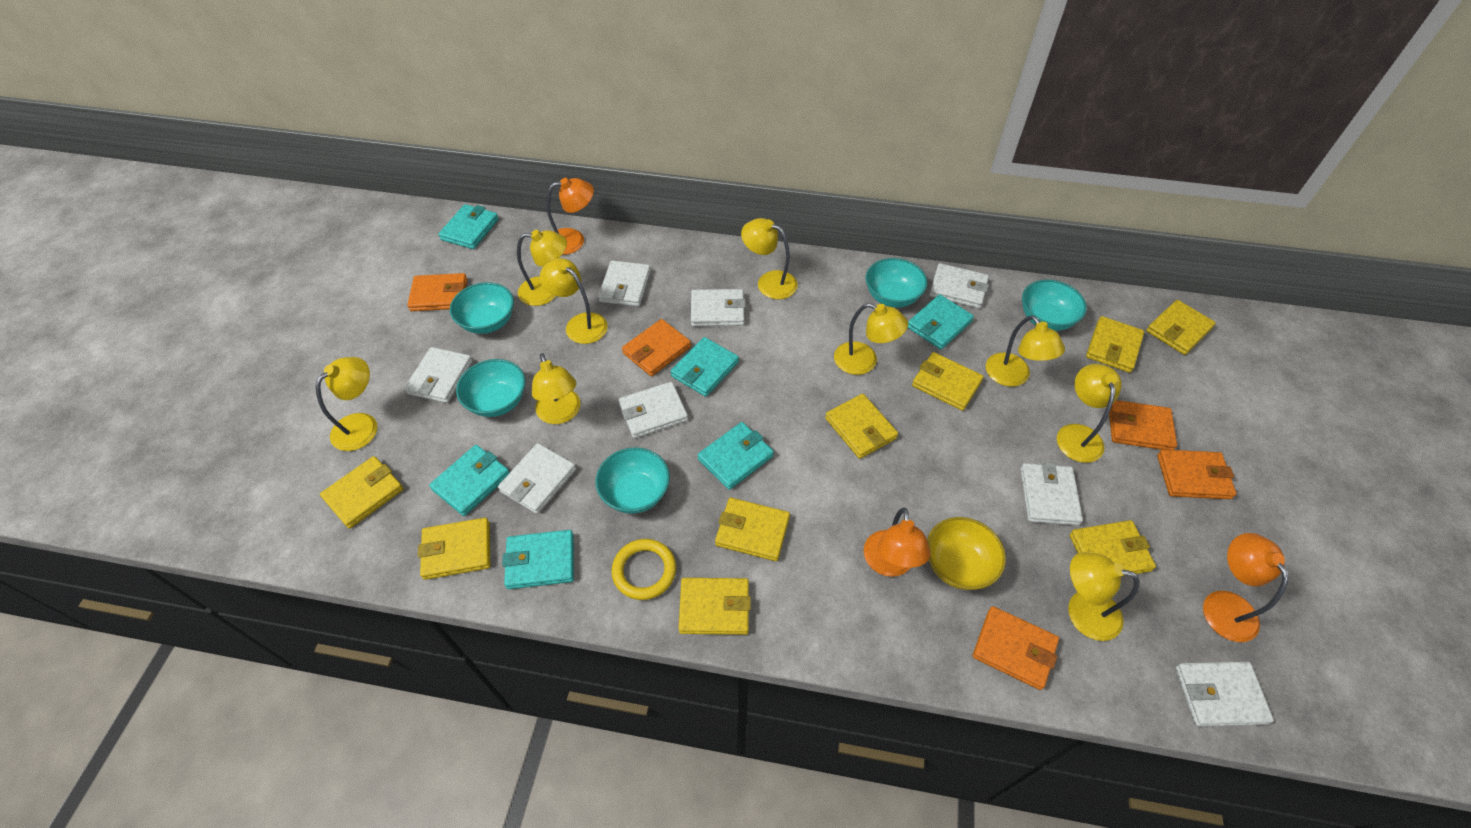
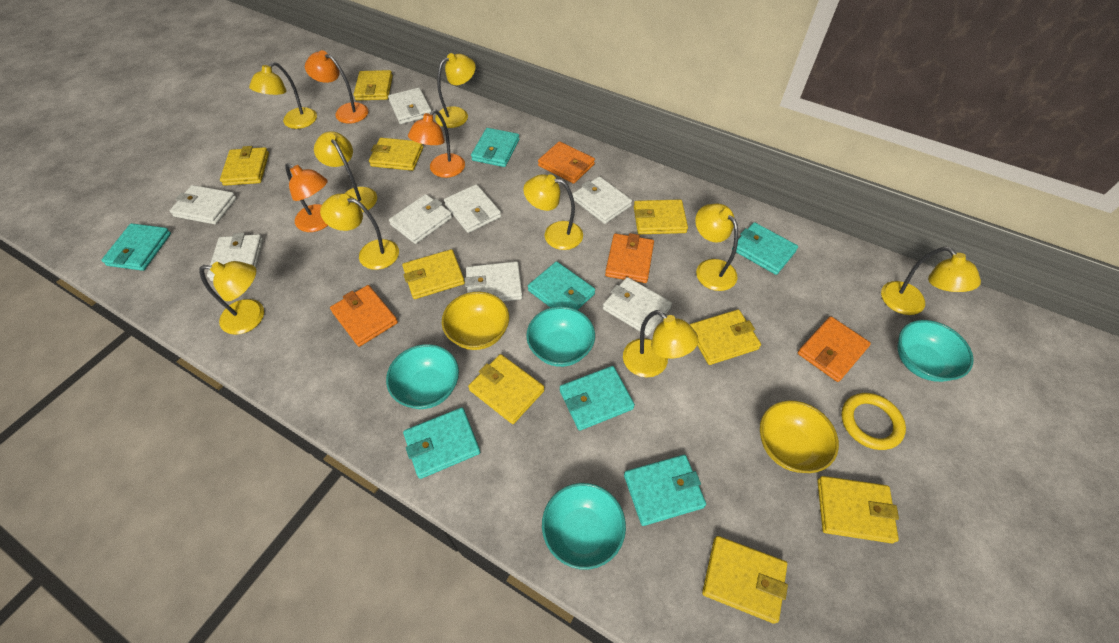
orange wallet: 5 -> 4
turquoise bowl: 5 -> 4
turquoise wallet: 6 -> 7
yellow bowl: 1 -> 2

